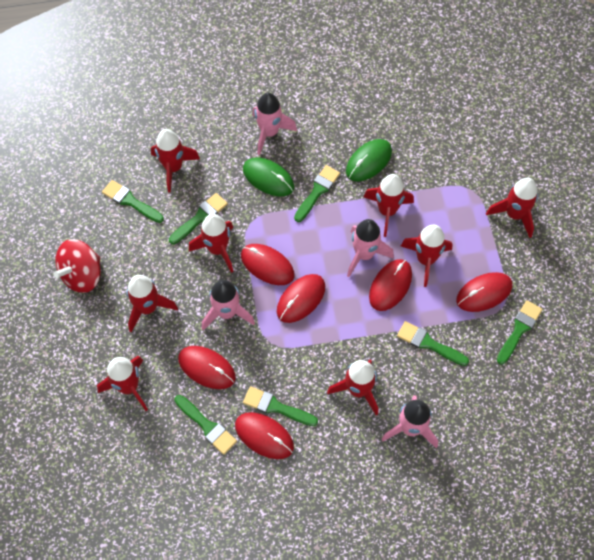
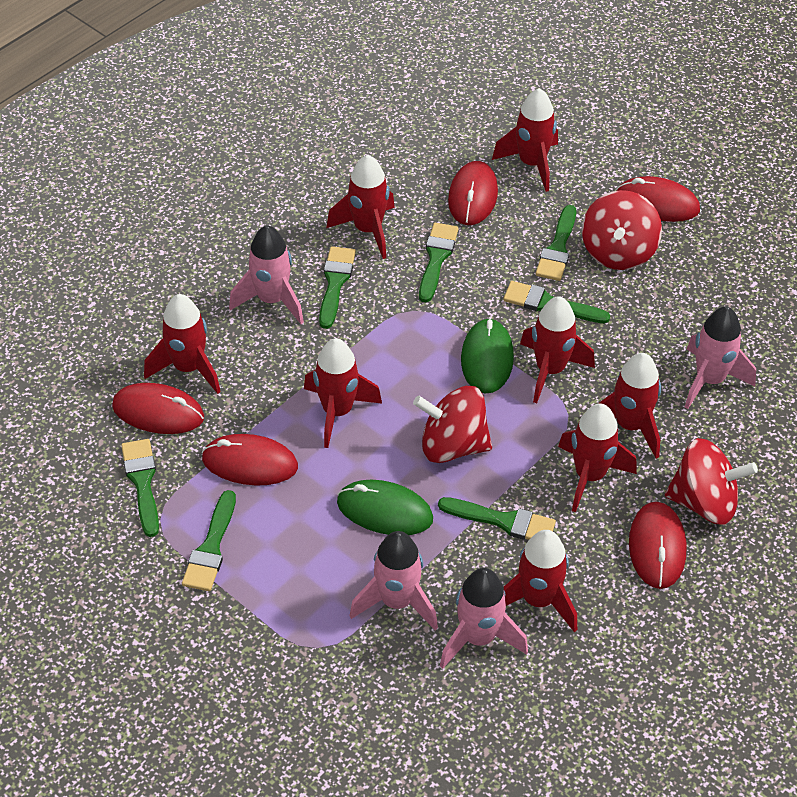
red mouse: 6 -> 5
red spinning top: 1 -> 3

